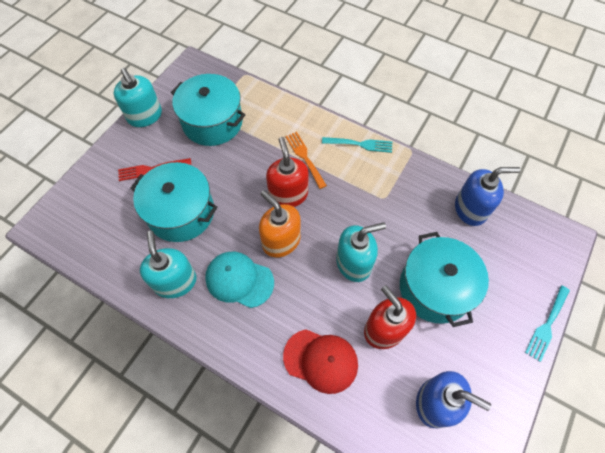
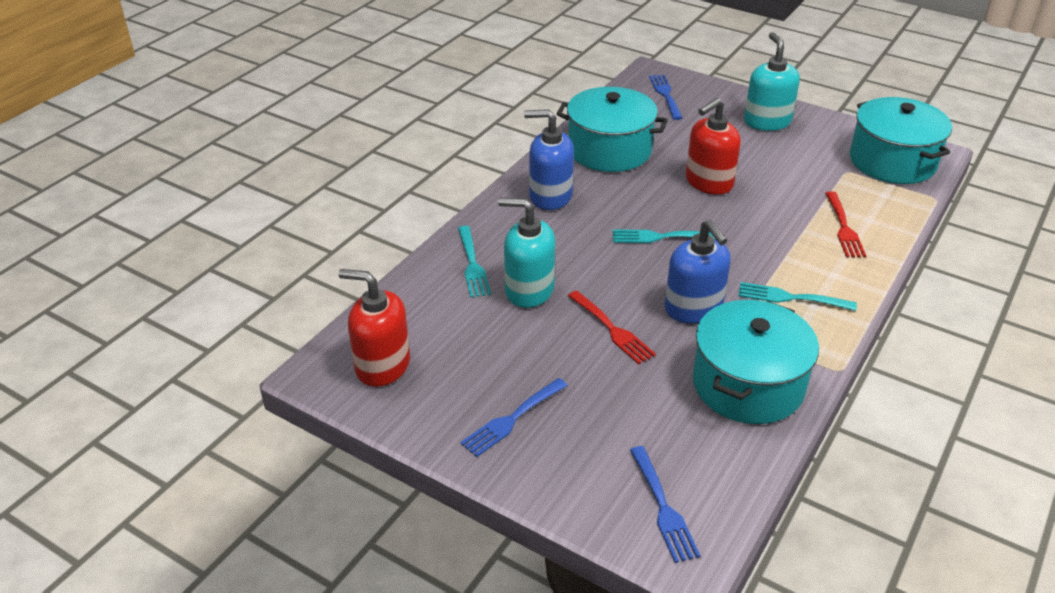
blue fork: 0 -> 3
orange fork: 1 -> 0
orange soap dispenser: 1 -> 0
red cap: 1 -> 0
red fork: 1 -> 2
turquoise cap: 1 -> 0
turquoise fork: 2 -> 3
turquoise soap dispenser: 3 -> 2

